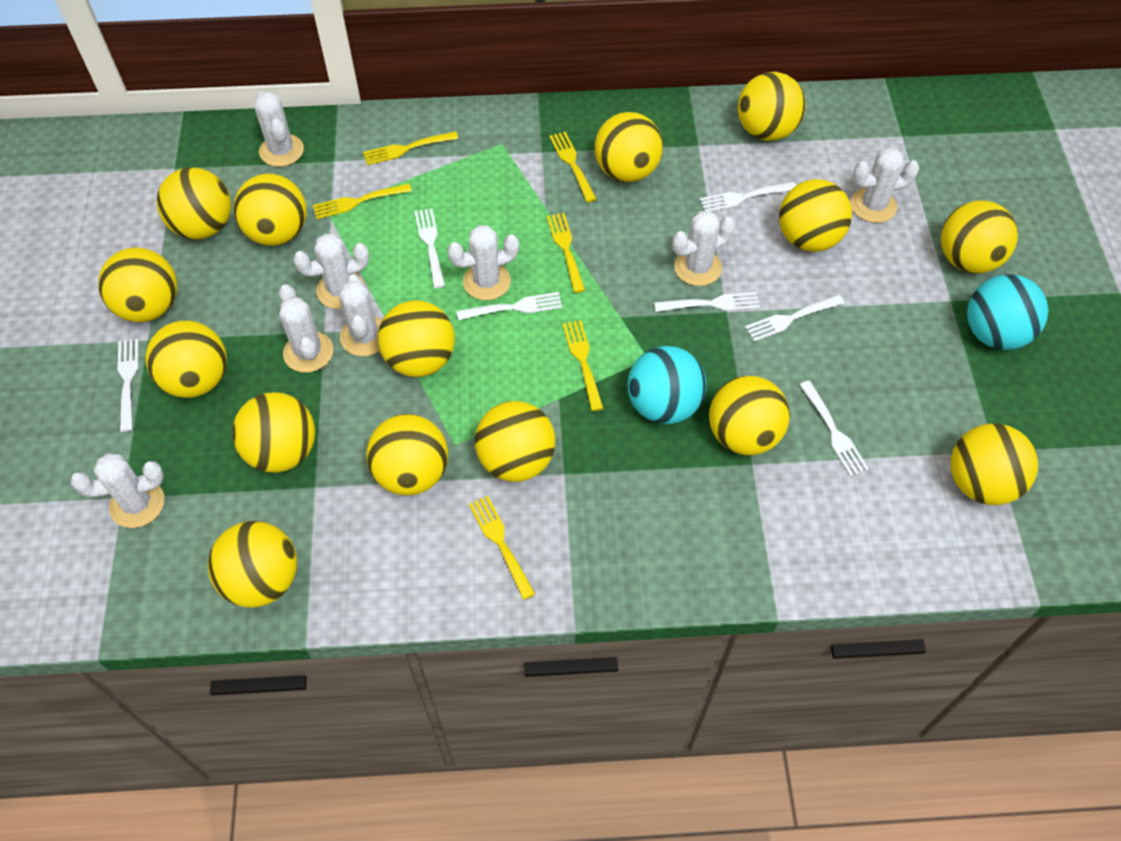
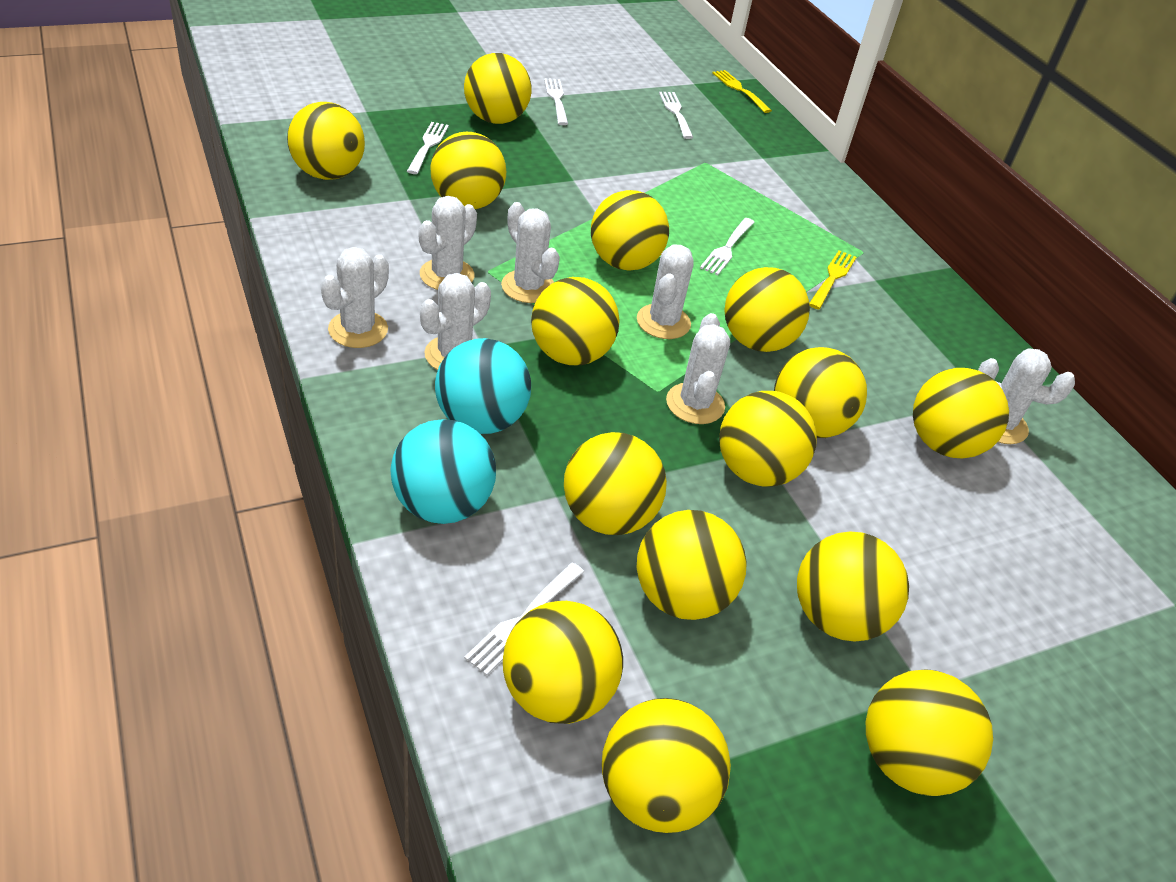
white cactus: 8 -> 7
white fork: 7 -> 5
yellow fork: 6 -> 2

